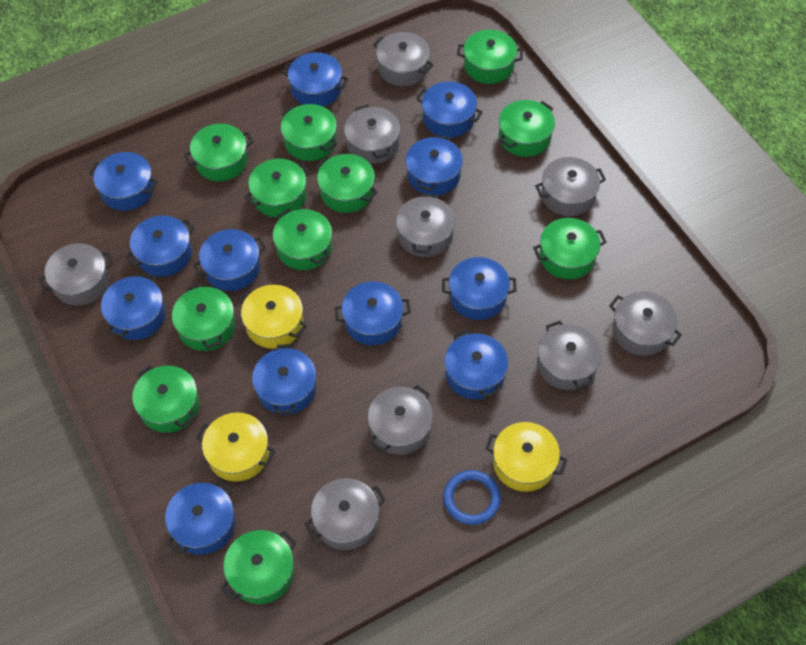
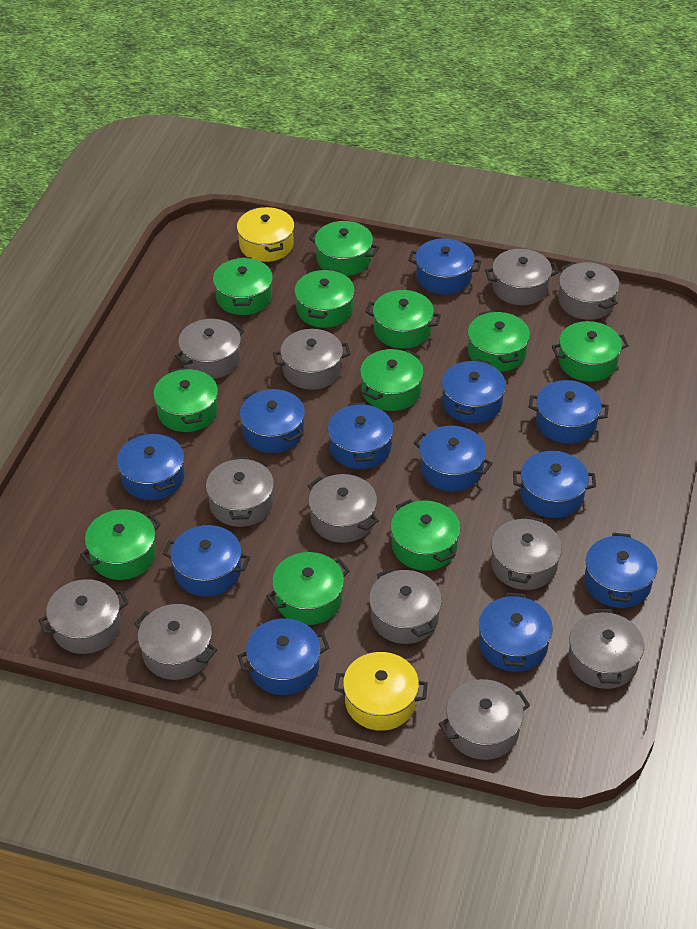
blue ring: 1 -> 0
grey pot: 9 -> 12
yellow pot: 3 -> 2

